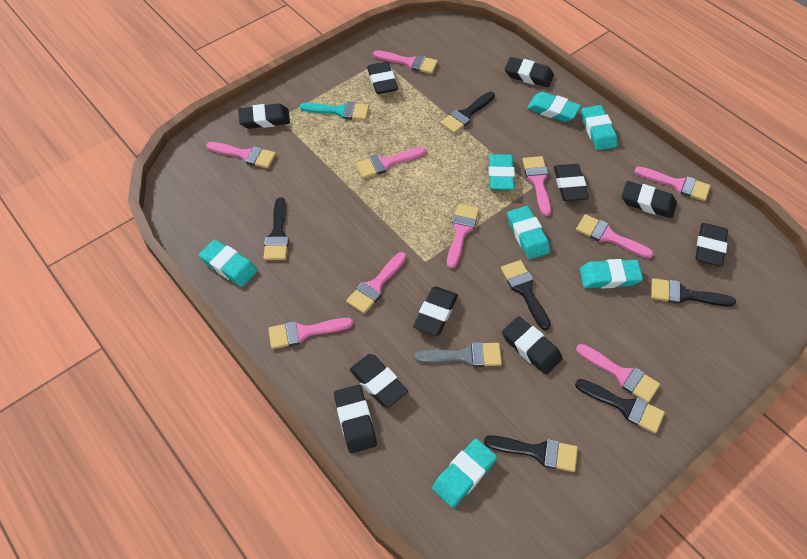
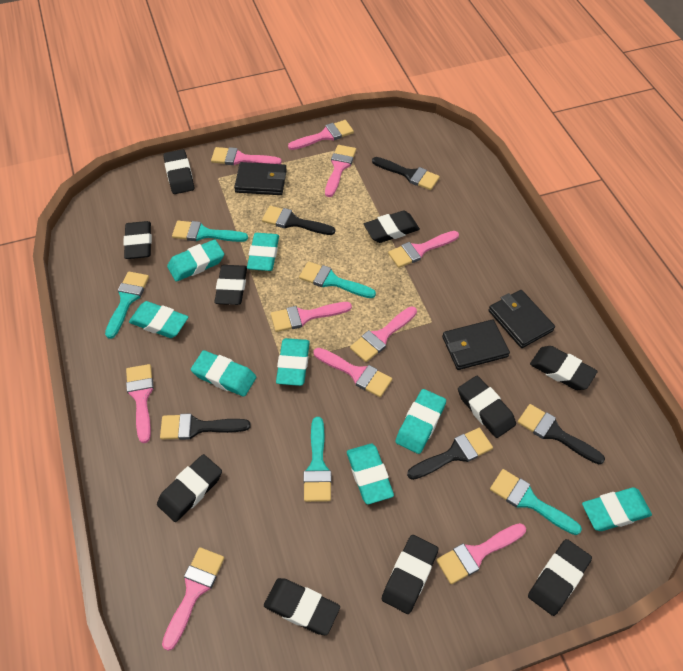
black brush: 6 -> 5
black wallet: 0 -> 3
grey brush: 1 -> 0
turquoise brush: 1 -> 5
turquoise eraser: 7 -> 8

